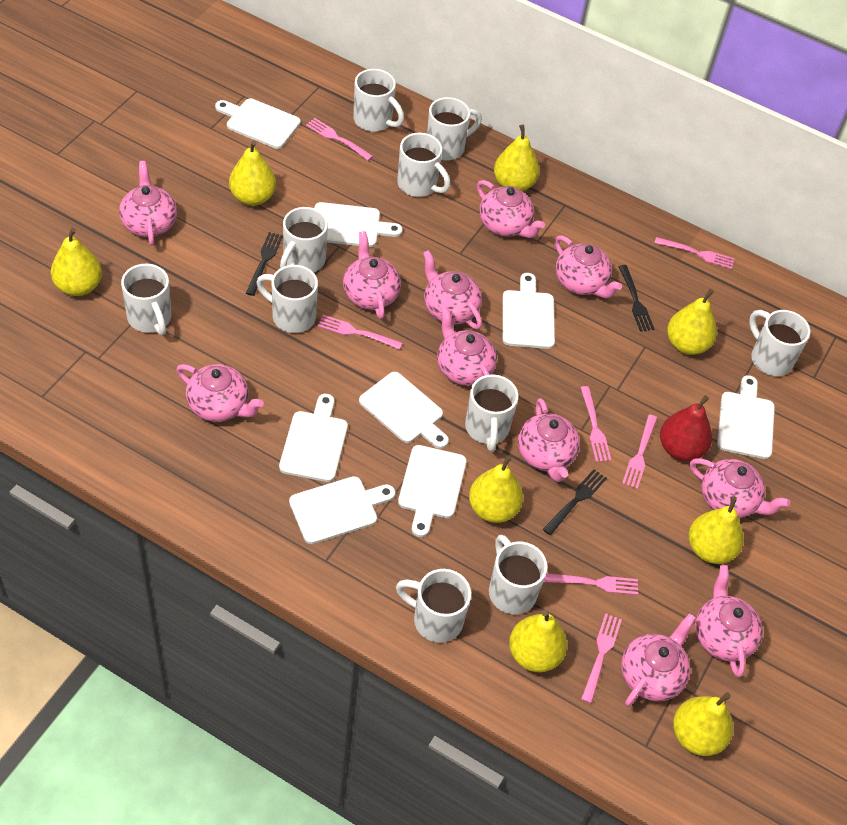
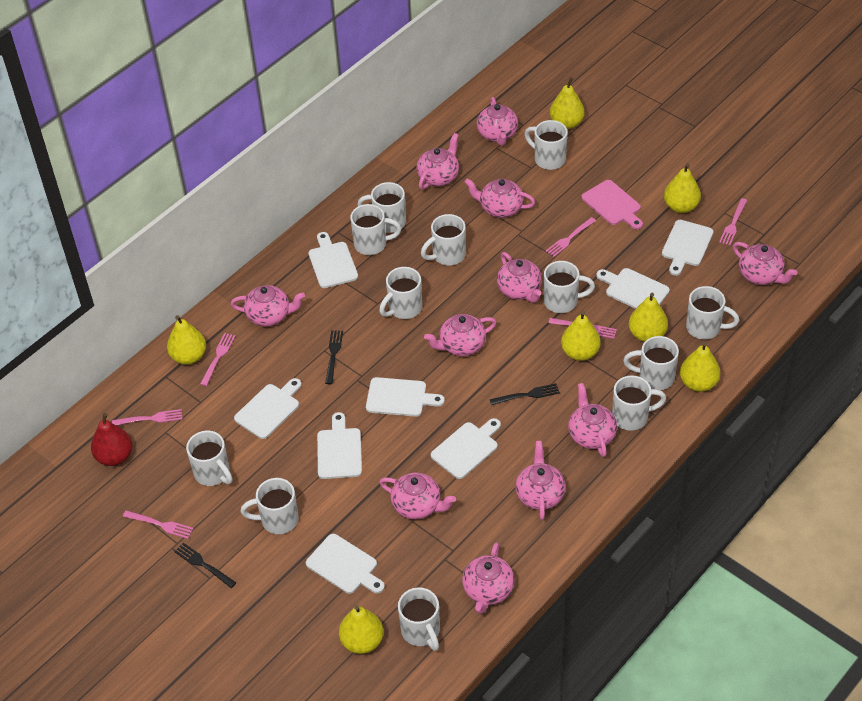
pink cutting board: 0 -> 1
pink fork: 7 -> 6
white mug: 10 -> 12
yellow pear: 8 -> 7

